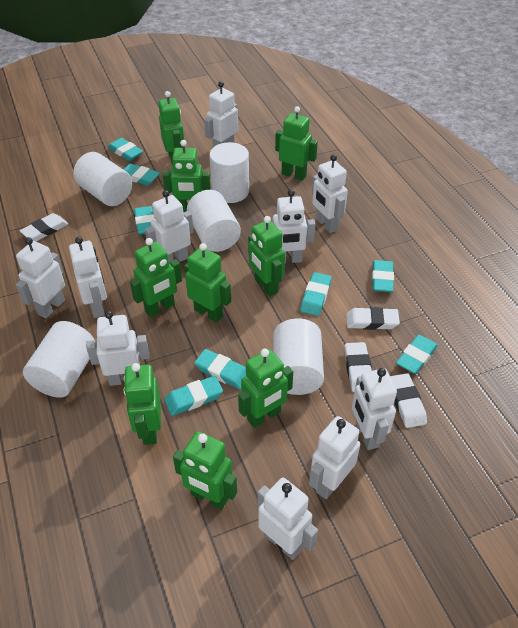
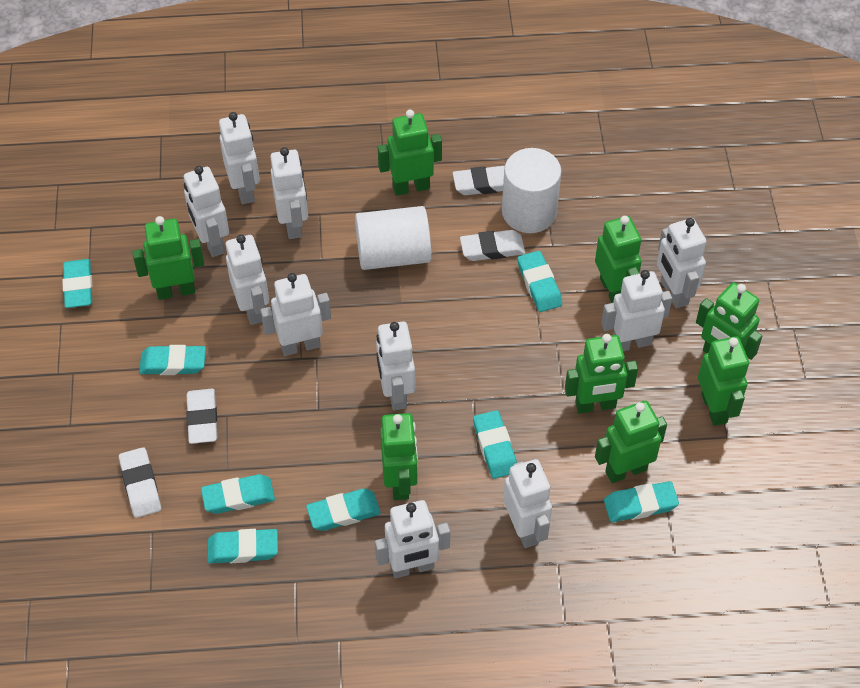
green robot: 9 -> 8
white cylinder: 5 -> 2

